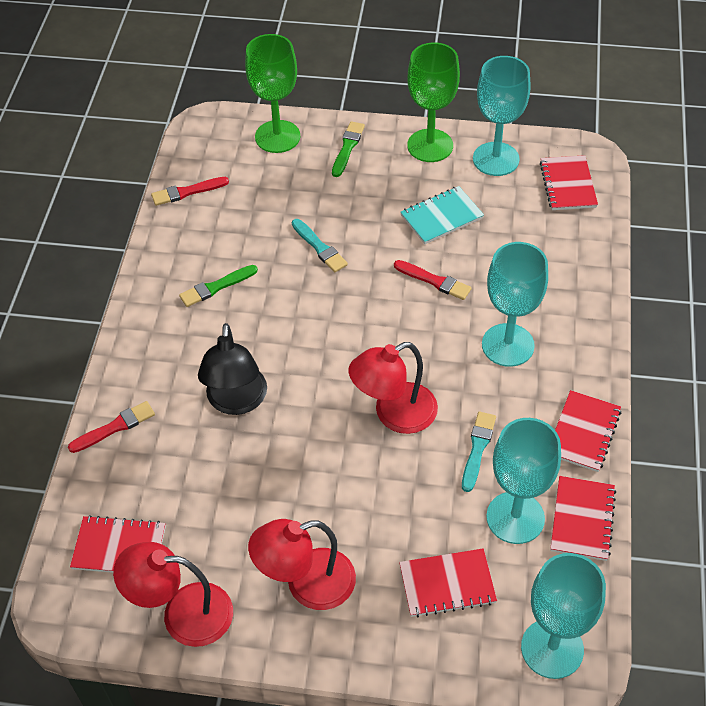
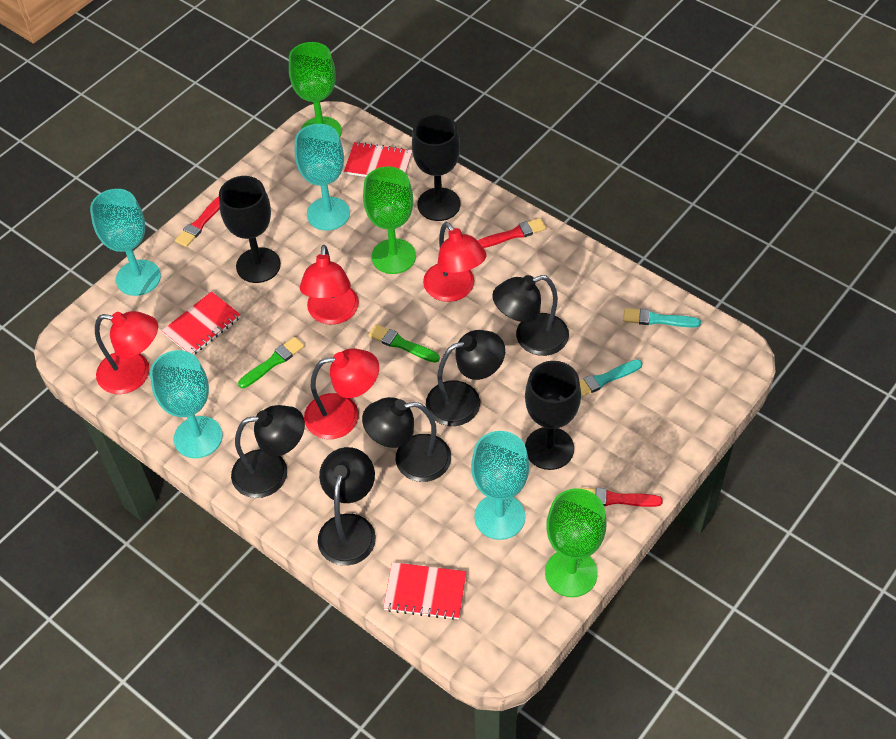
black goblet: 0 -> 3
black lamp: 1 -> 5
green goblet: 2 -> 3
red lamp: 3 -> 4
red notebook: 5 -> 3
turquoise notebook: 1 -> 0

